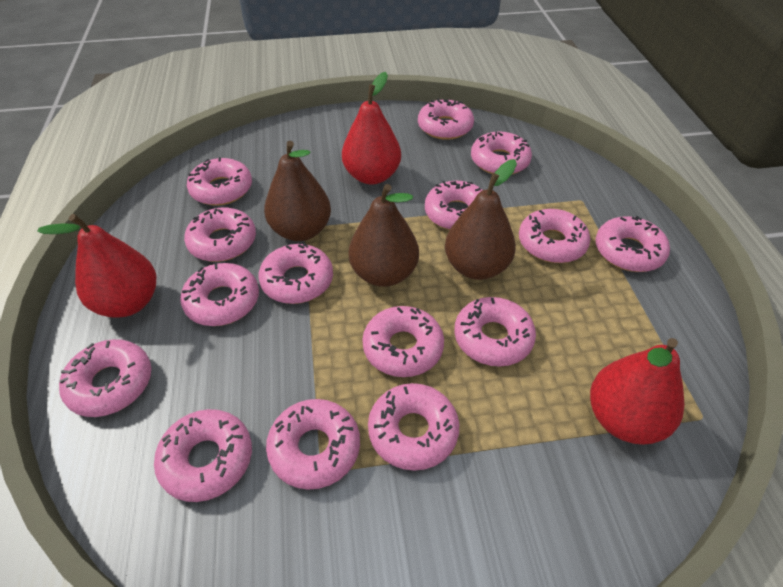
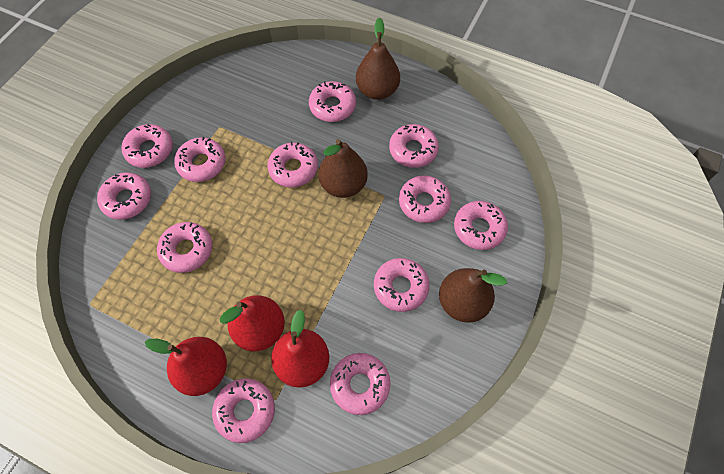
pink donut: 15 -> 12

